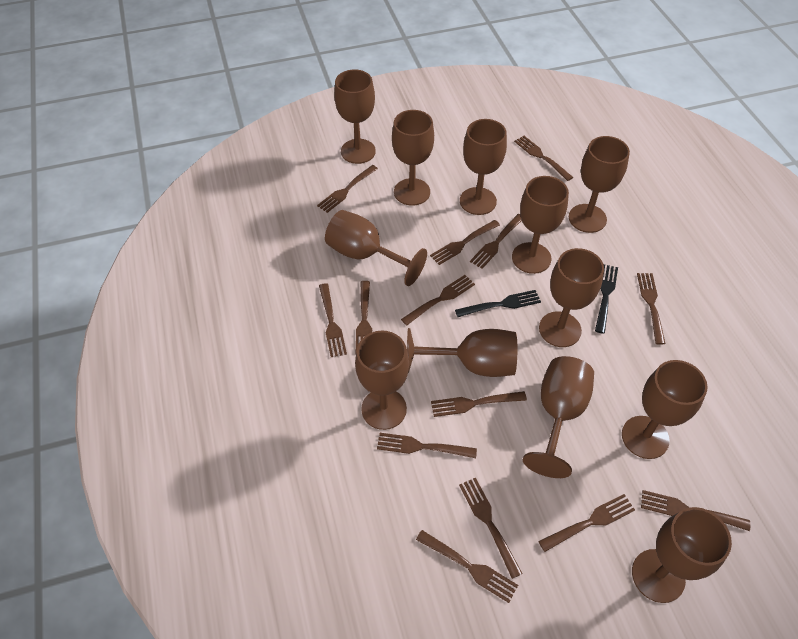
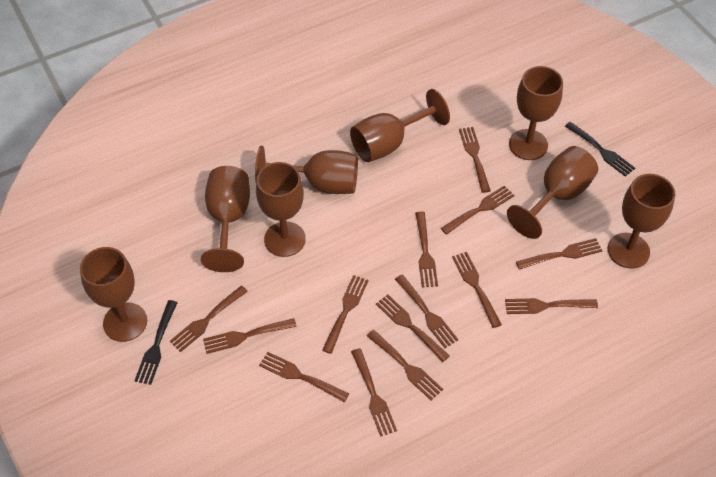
brown goblet: 12 -> 8

